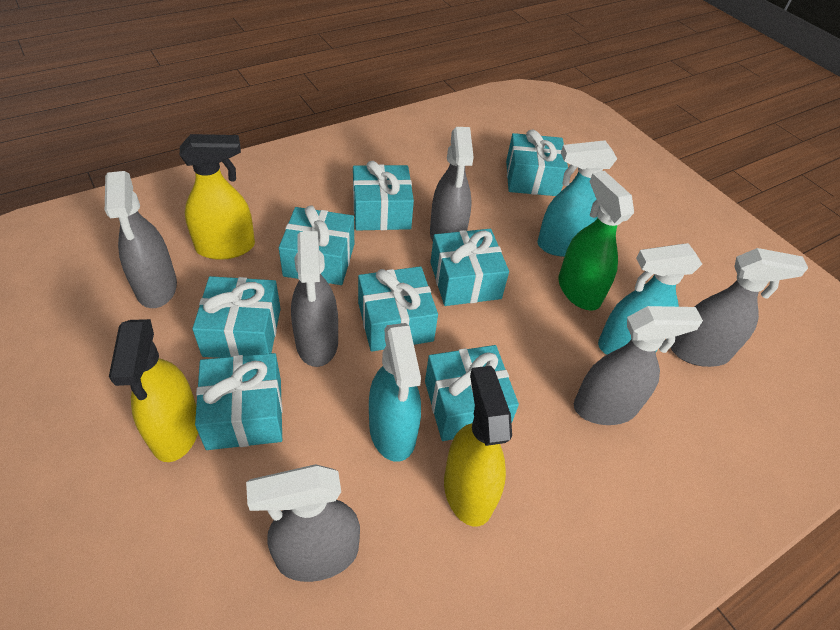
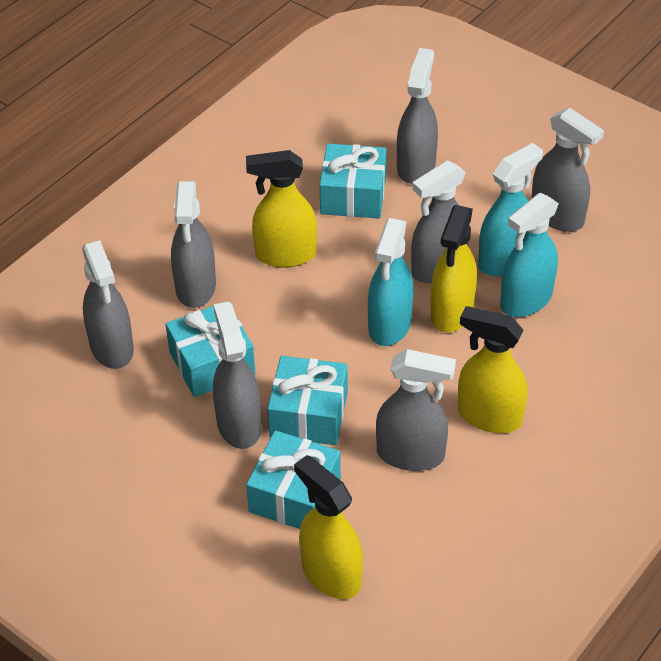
green spray bottle: 1 -> 0
grey spray bottle: 6 -> 7
turquoise gift: 8 -> 4
yellow spray bottle: 3 -> 4

